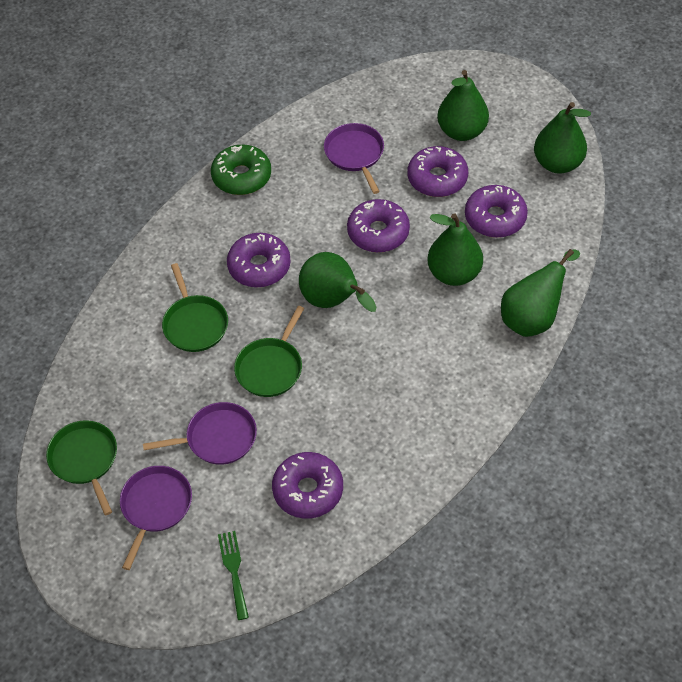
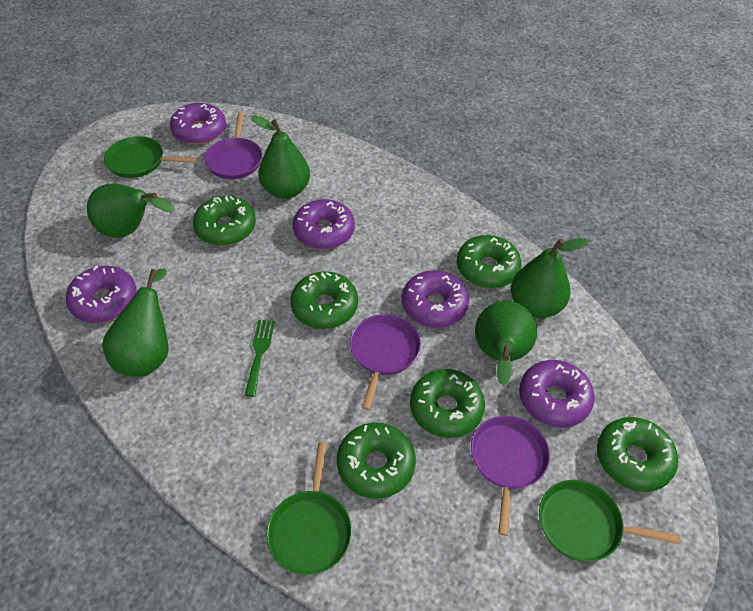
green donut: 1 -> 6

